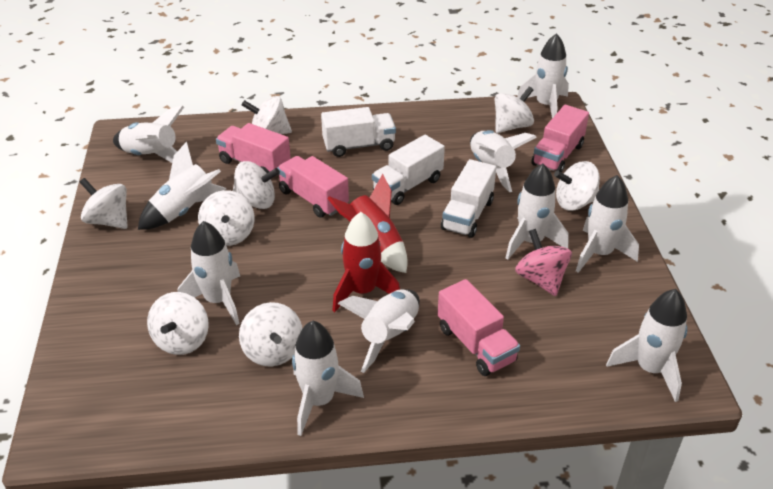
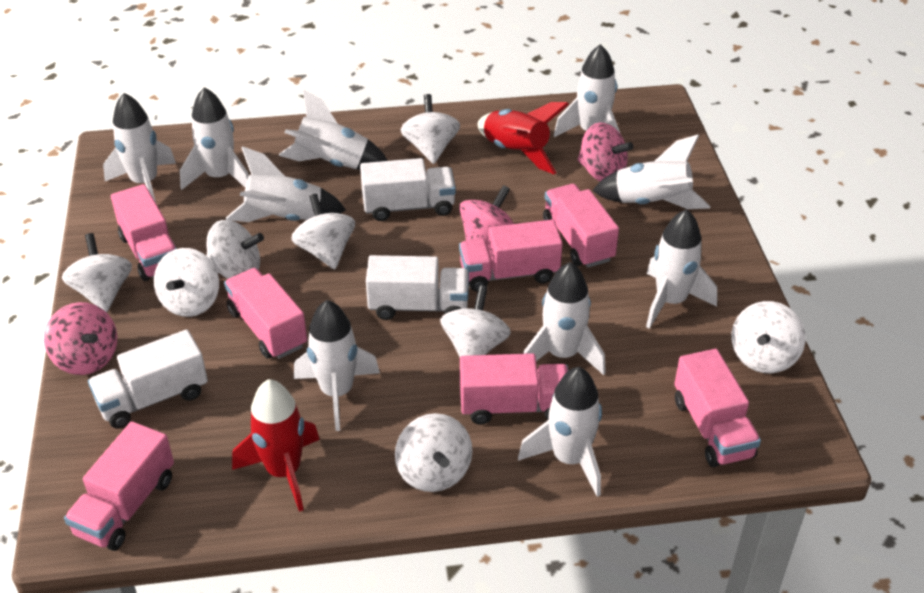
pink spinning top: 1 -> 3
pink truck: 4 -> 7

